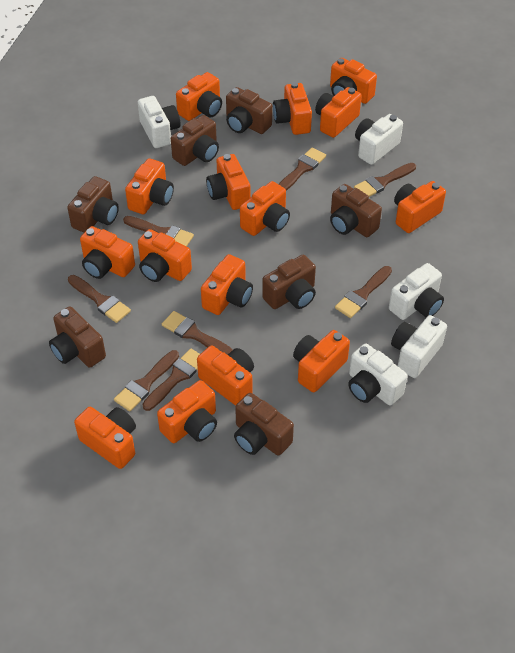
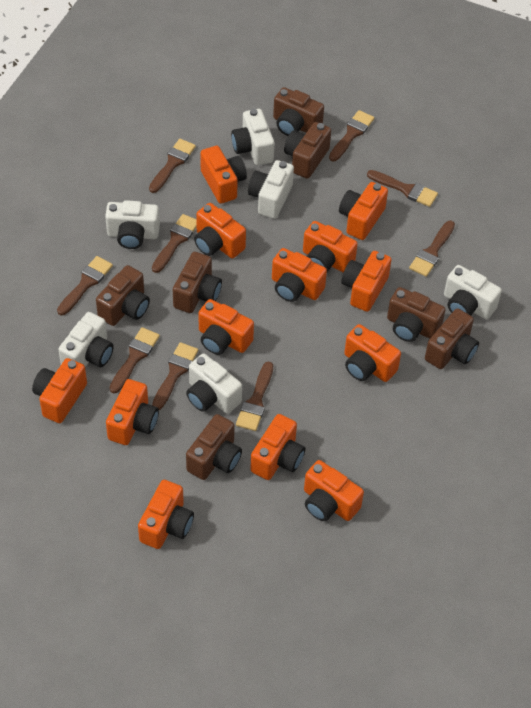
brown brush: 8 -> 9
orange camera: 15 -> 13
white camera: 5 -> 6

